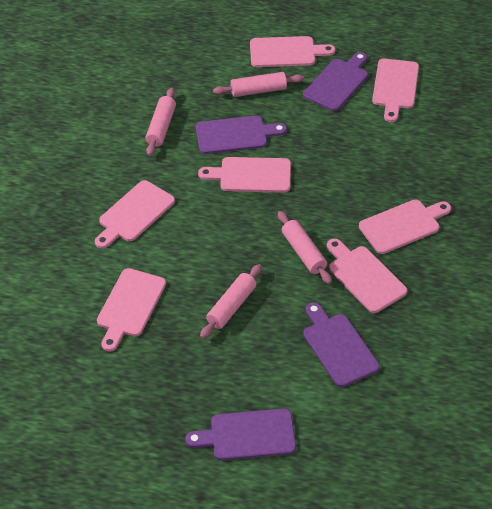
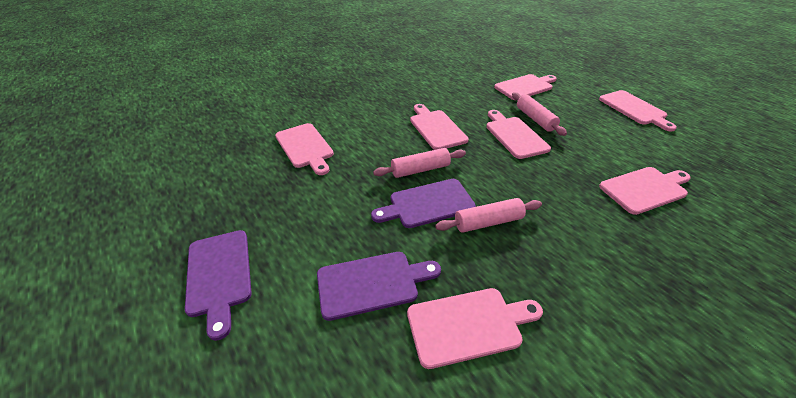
pink rolling pin: 4 -> 3
purple cutting board: 4 -> 3

